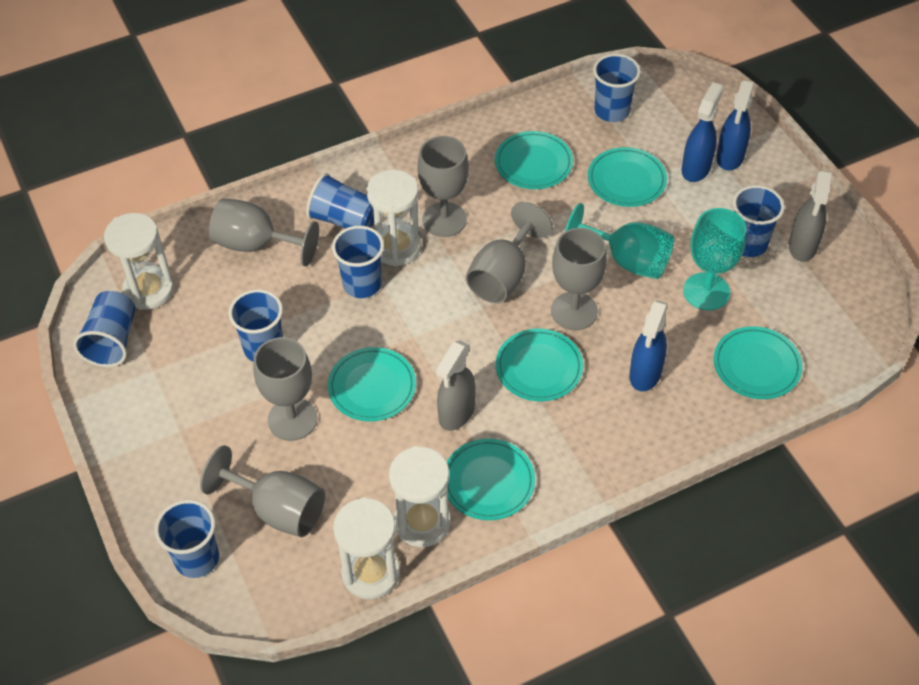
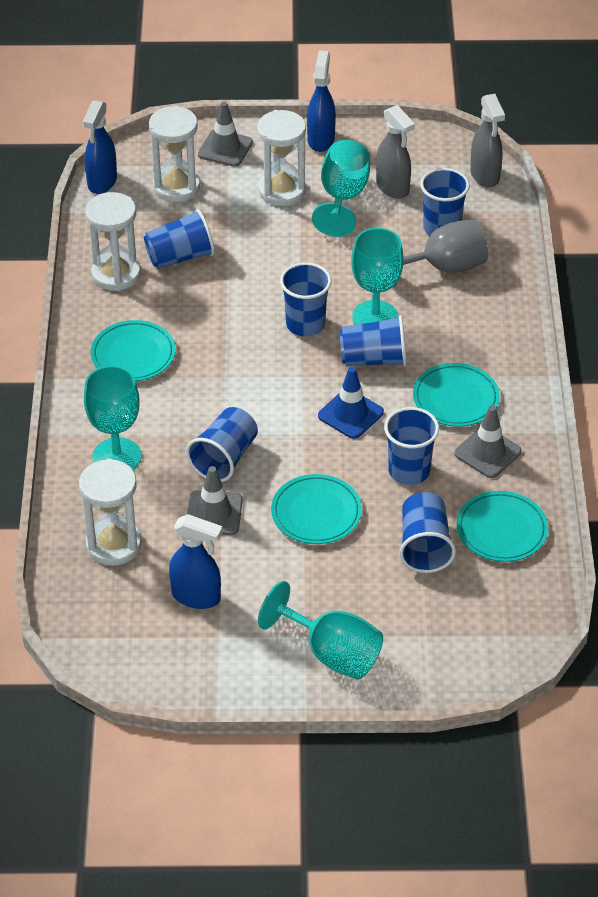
blue traffic cone: 0 -> 1
grey goblet: 6 -> 1
grey traffic cone: 0 -> 3
turquoise goblet: 2 -> 4
turquoise plate: 6 -> 4

